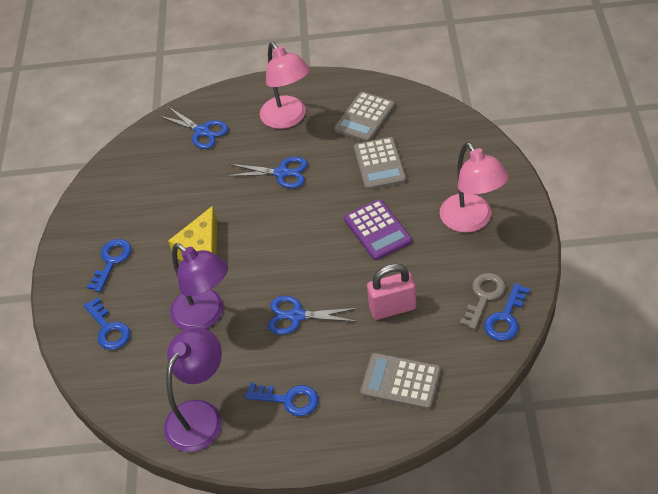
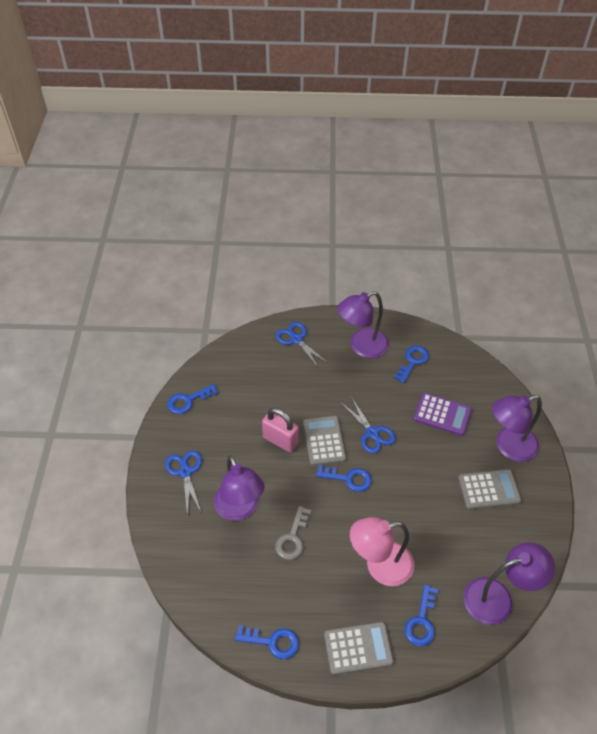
blue key: 4 -> 5
pink lamp: 2 -> 1
purple lamp: 2 -> 4
yellow cheese: 1 -> 0

